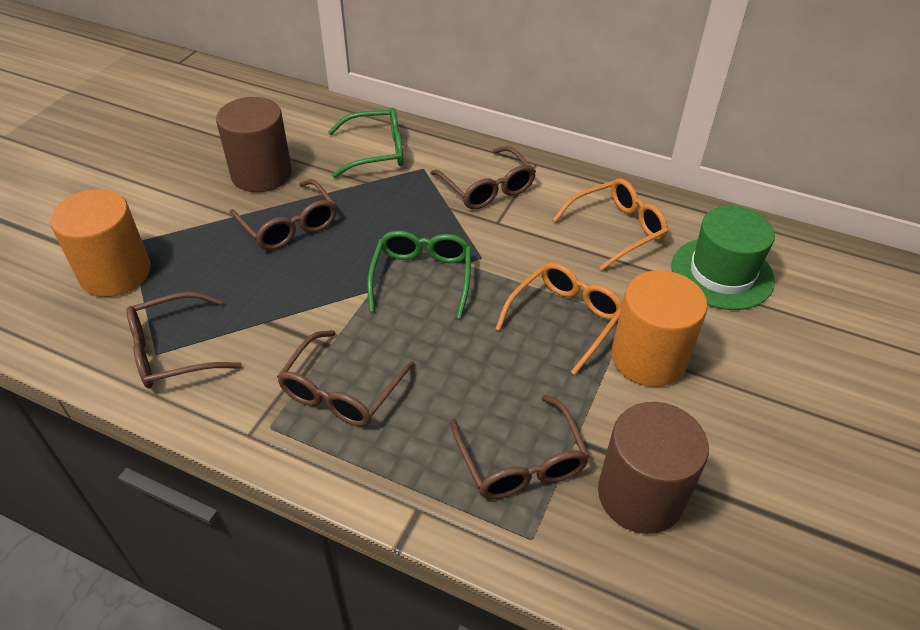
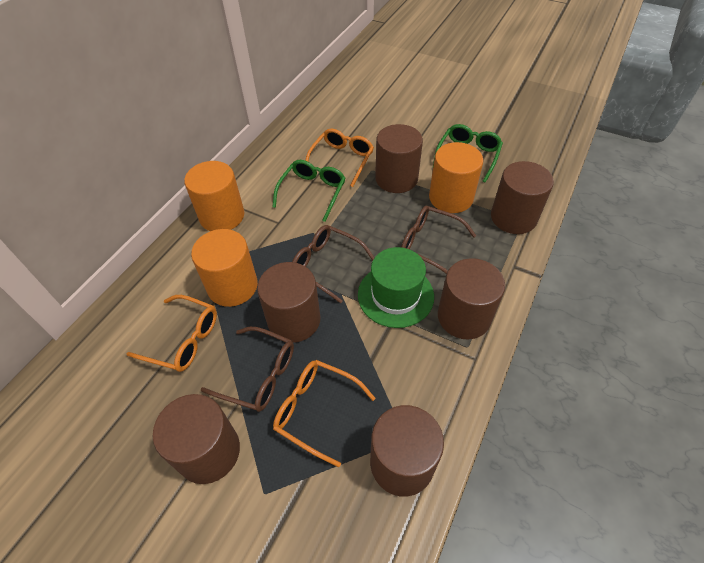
brown cylinder: 2 -> 6
brown glasses: 5 -> 3
orange cylinder: 2 -> 3
orange glasses: 2 -> 3

